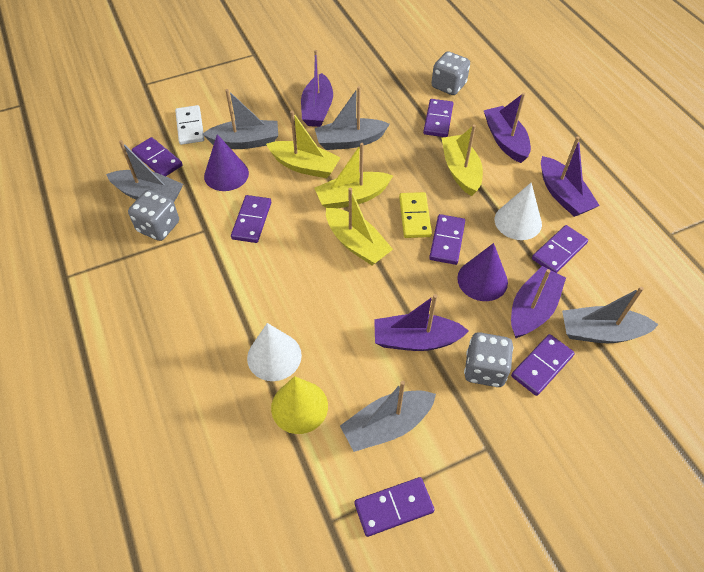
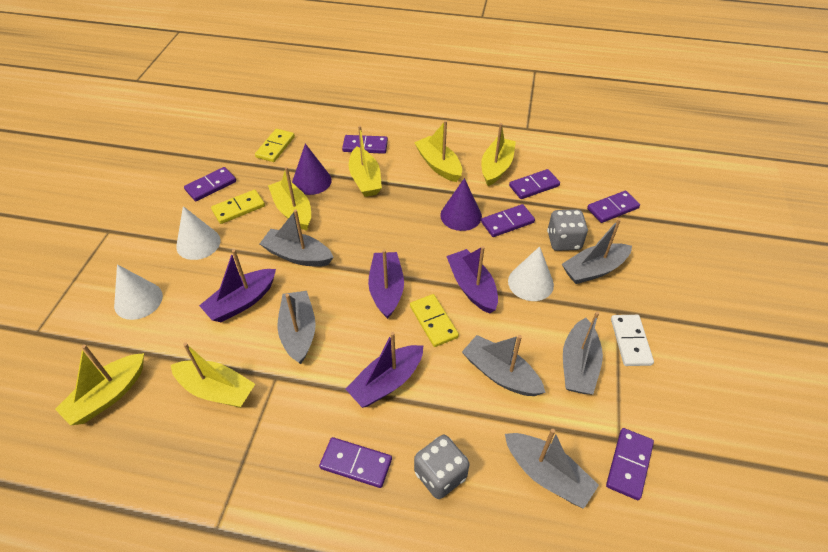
grey boat: 5 -> 6
grey dice: 3 -> 2
purple boat: 5 -> 4
white cone: 2 -> 3
yellow boat: 4 -> 6
yellow cone: 1 -> 0
yellow domino: 1 -> 3

